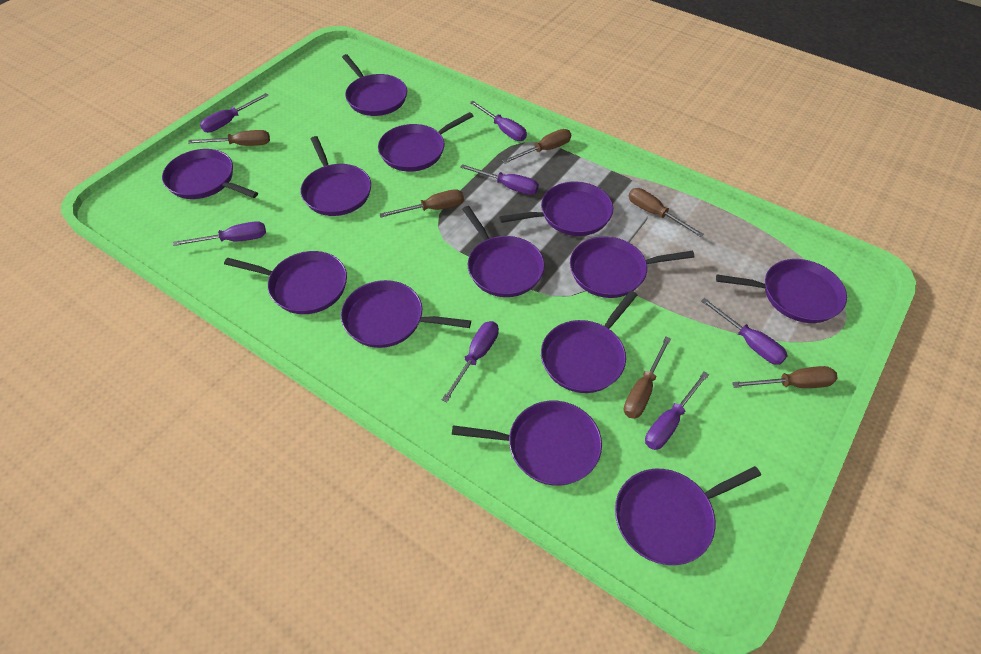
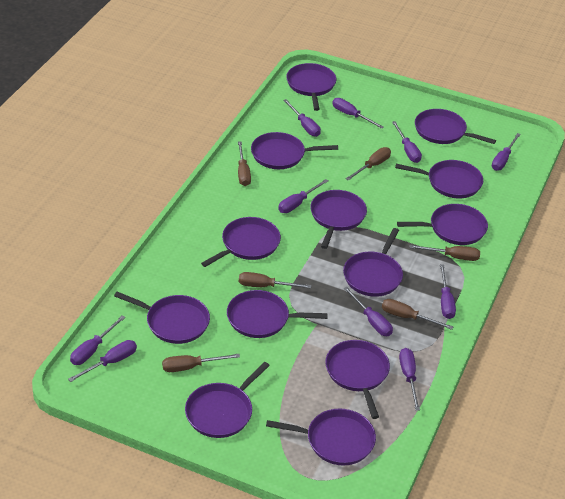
purple screwdriver: 7 -> 10

